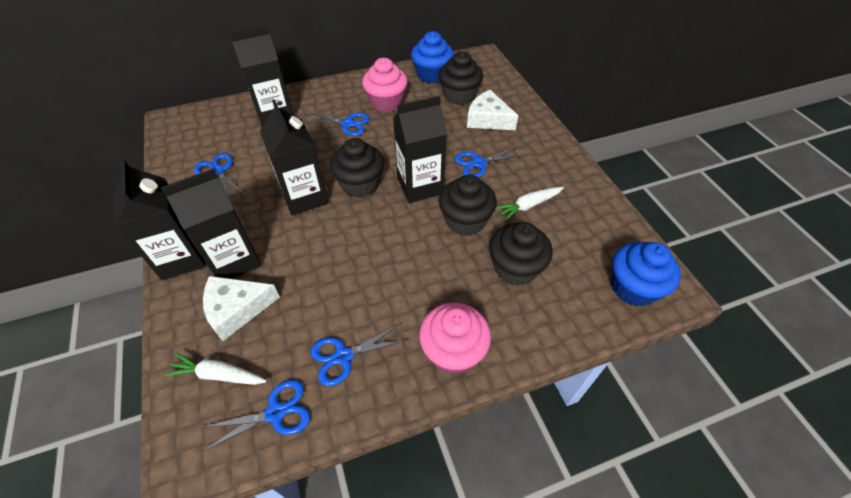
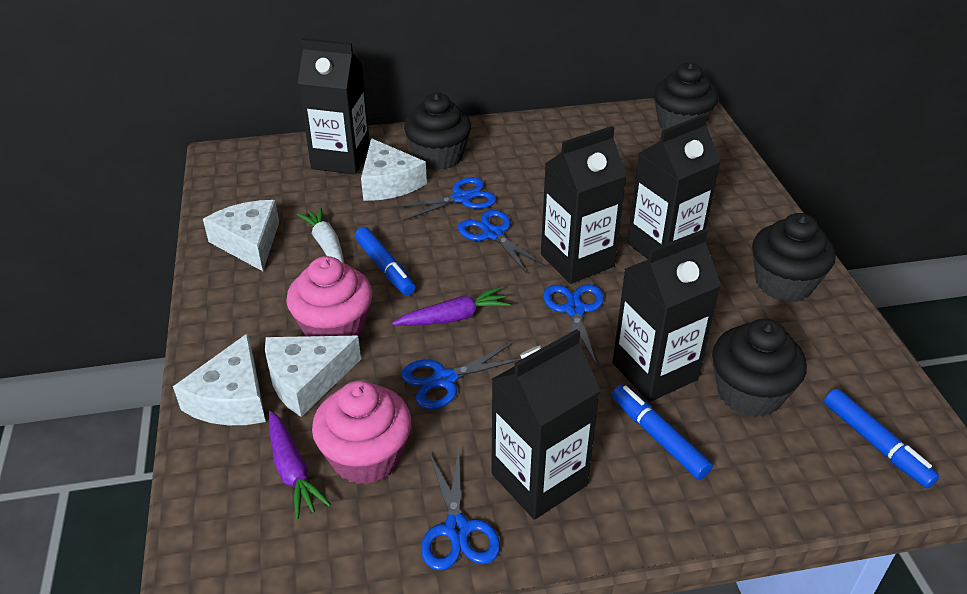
blue cupcake: 2 -> 0
blue marker: 0 -> 3
purple carrot: 0 -> 2
white carrot: 2 -> 1
white cheese: 2 -> 4

